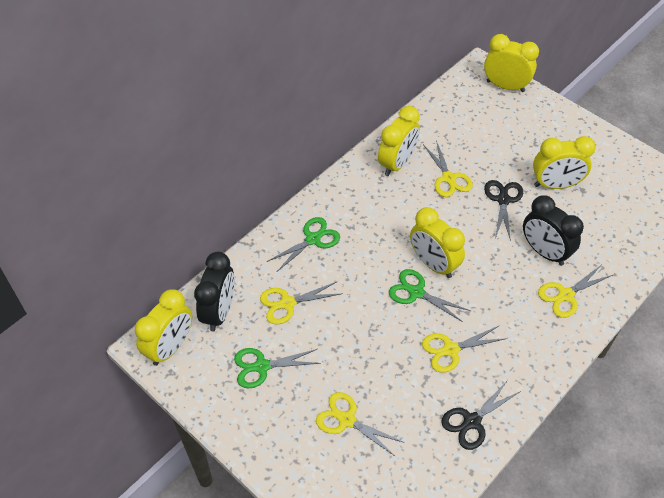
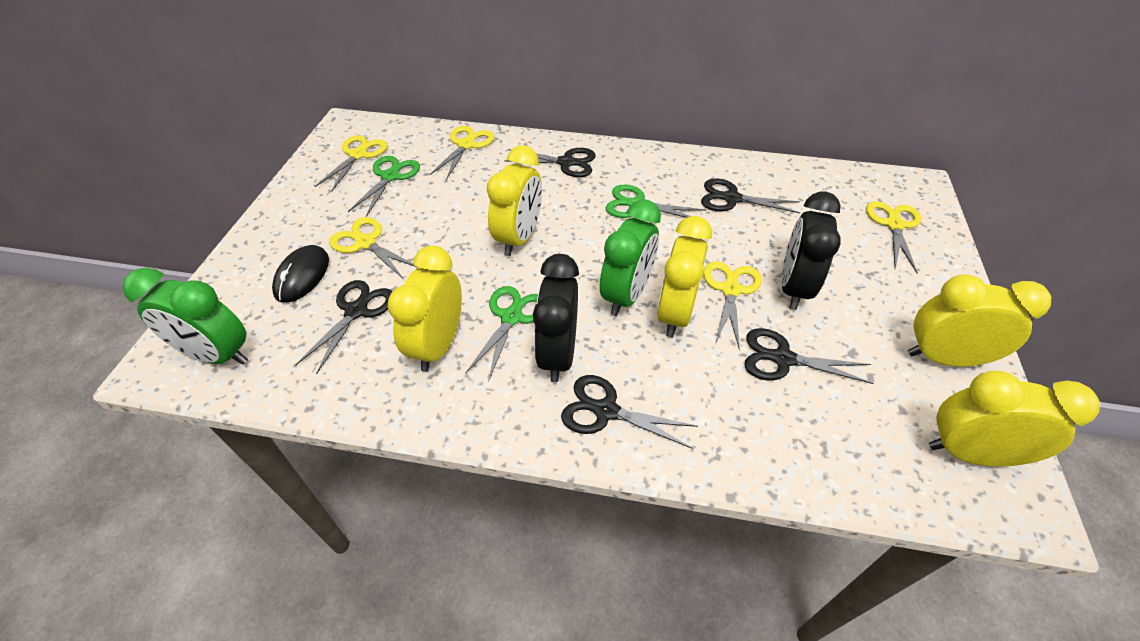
black mouse: 0 -> 1
black scissors: 2 -> 5
green clock: 0 -> 2

